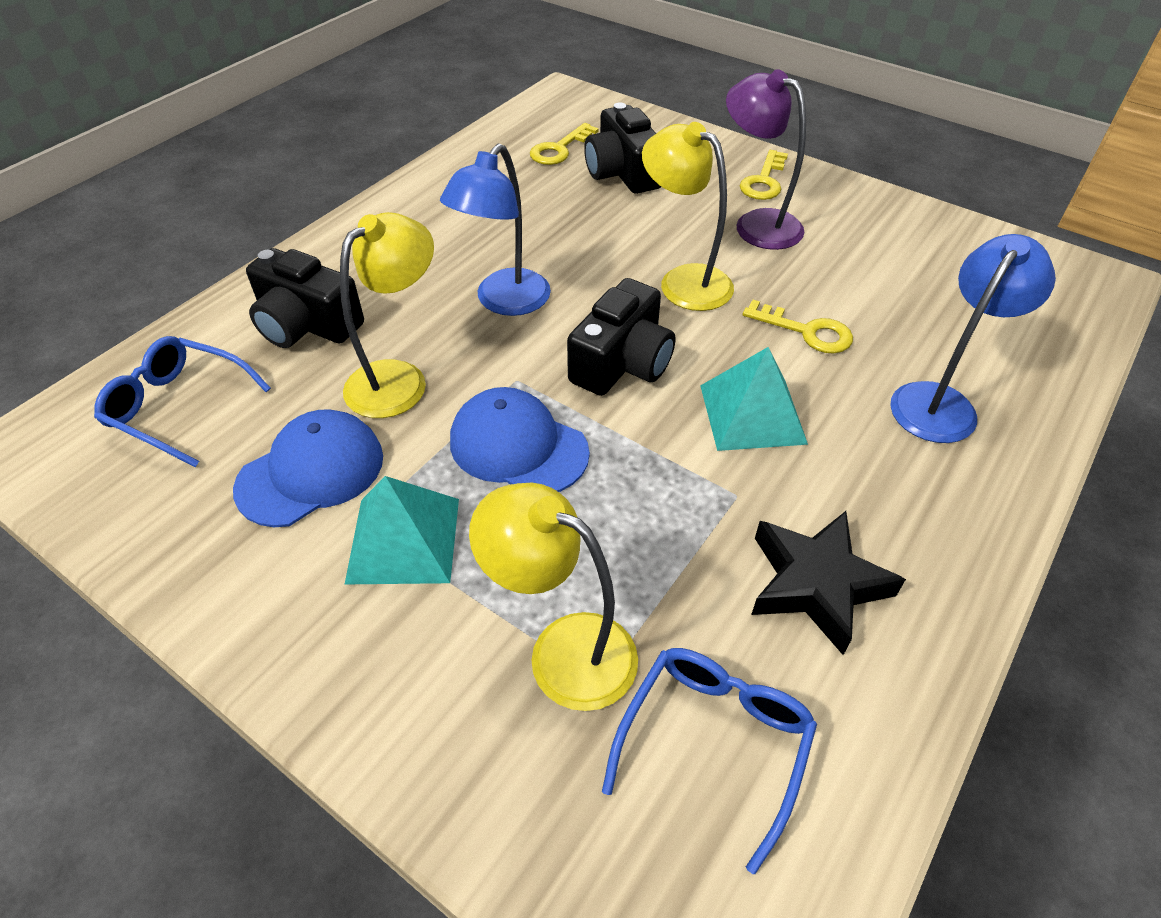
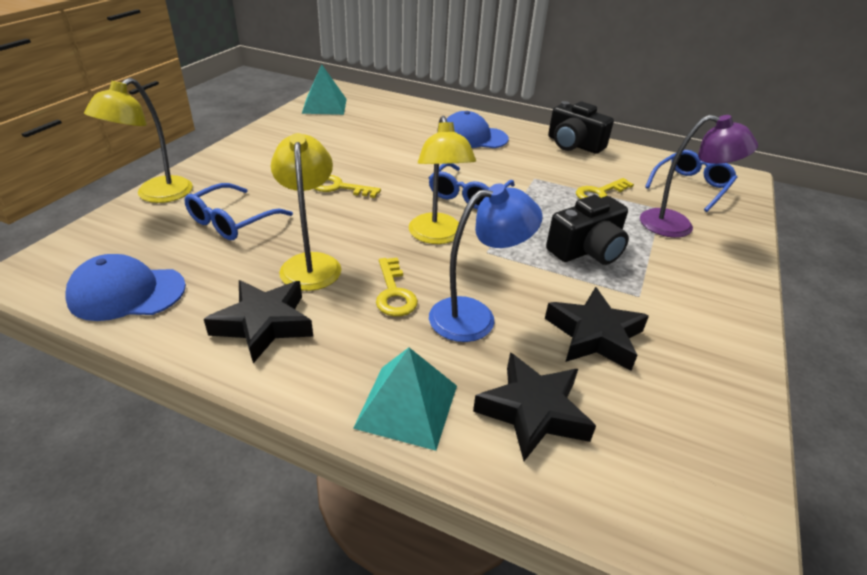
black camera: 3 -> 2
black star: 1 -> 3
blue glasses: 2 -> 3
blue lamp: 2 -> 1

